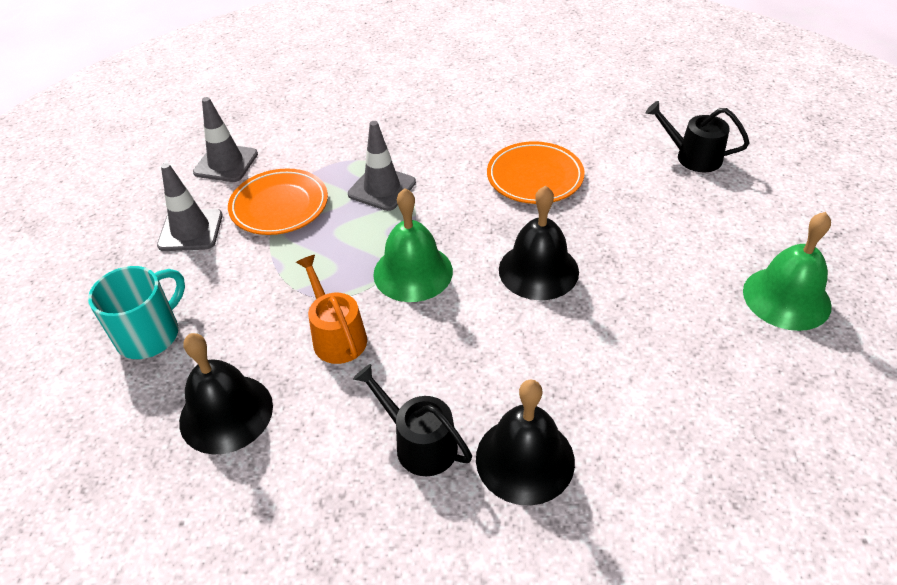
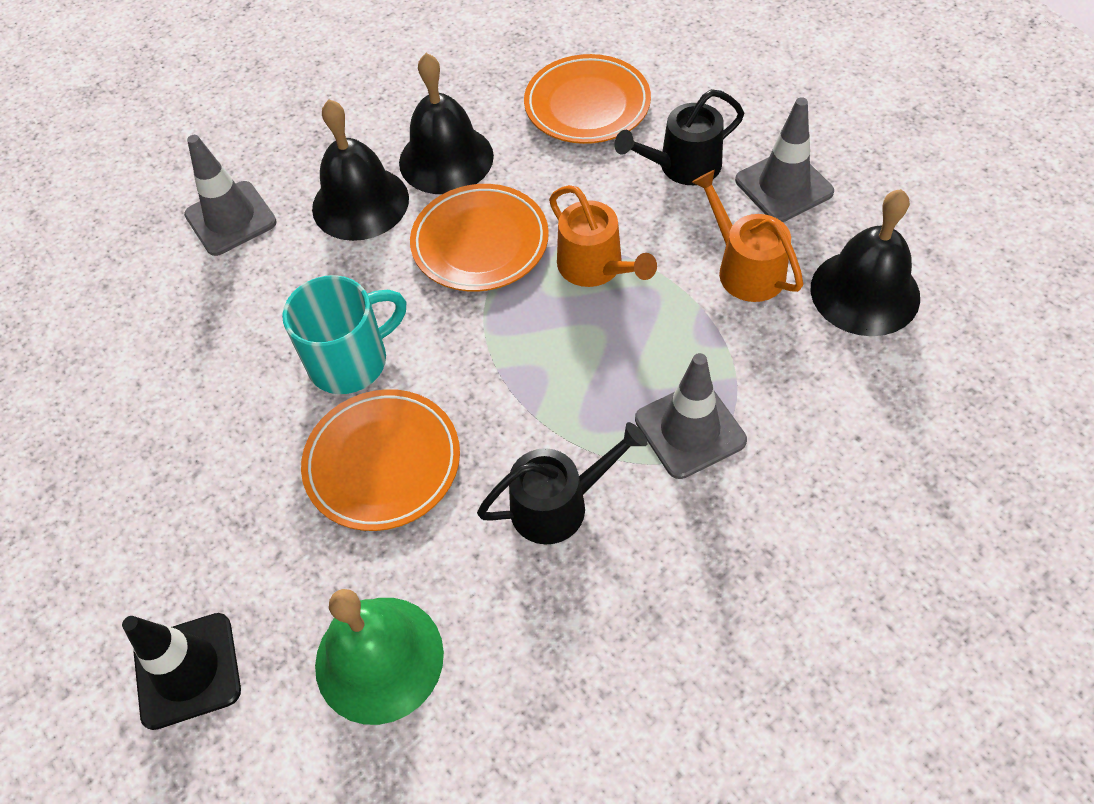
black traffic cone: 0 -> 1
green bell: 2 -> 1
orange plate: 2 -> 3
orange watering can: 1 -> 2

